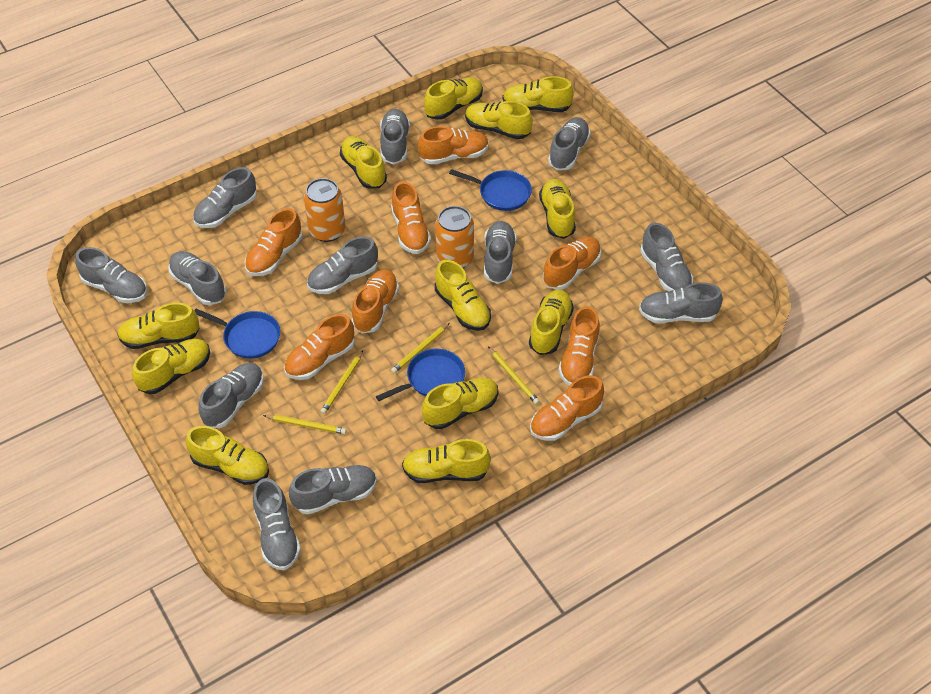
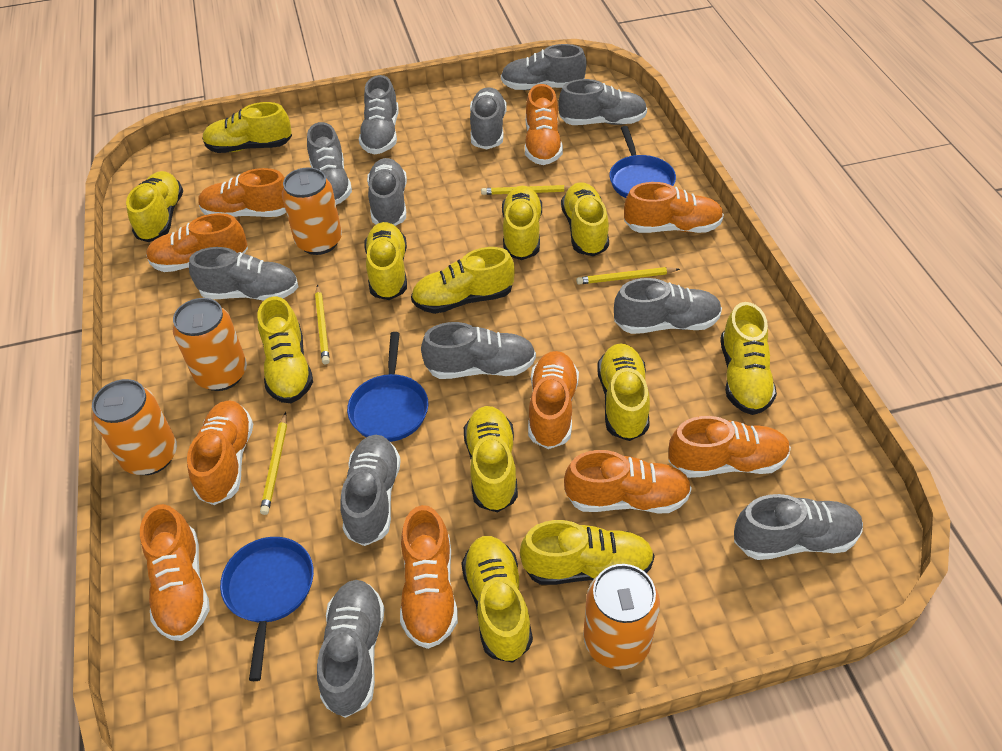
orange can: 2 -> 4
orange shoe: 8 -> 10

